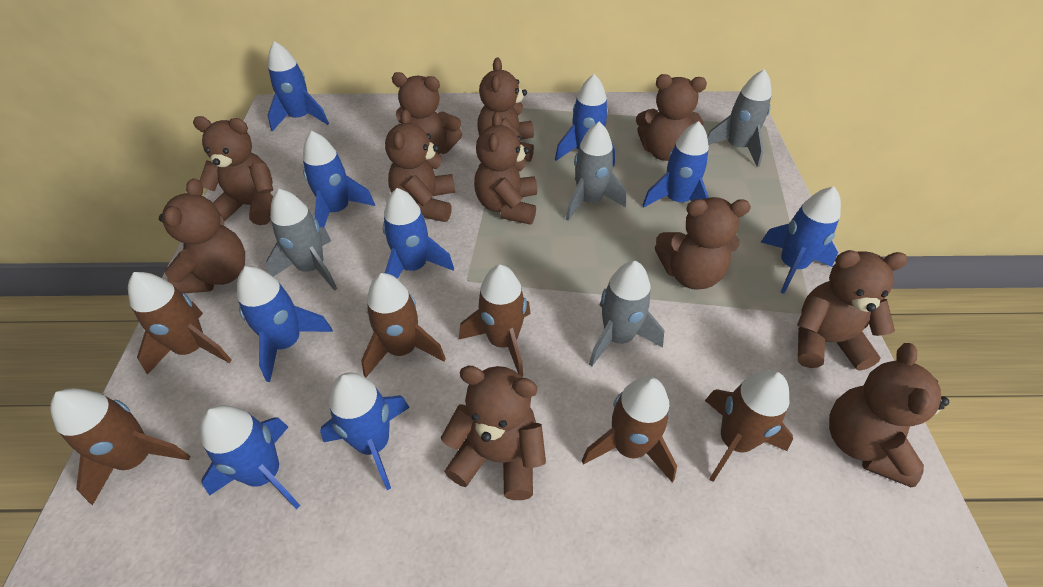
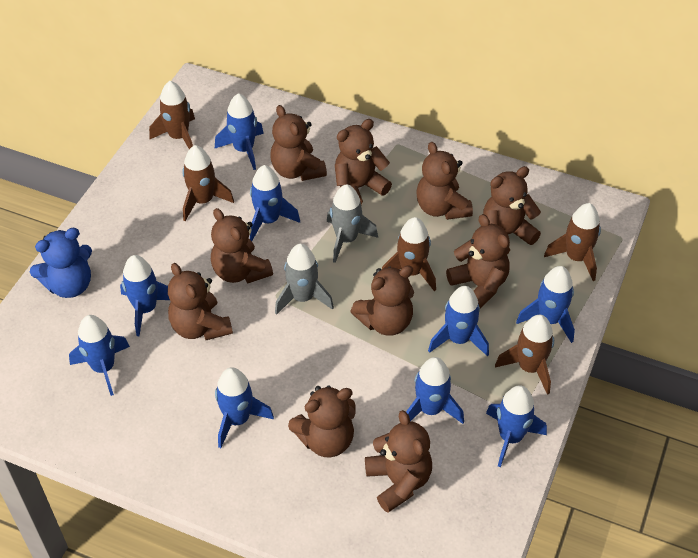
blue teddy bear: 0 -> 1
brown rocket: 6 -> 5
brown teddy bear: 11 -> 10
grey rocket: 4 -> 2

